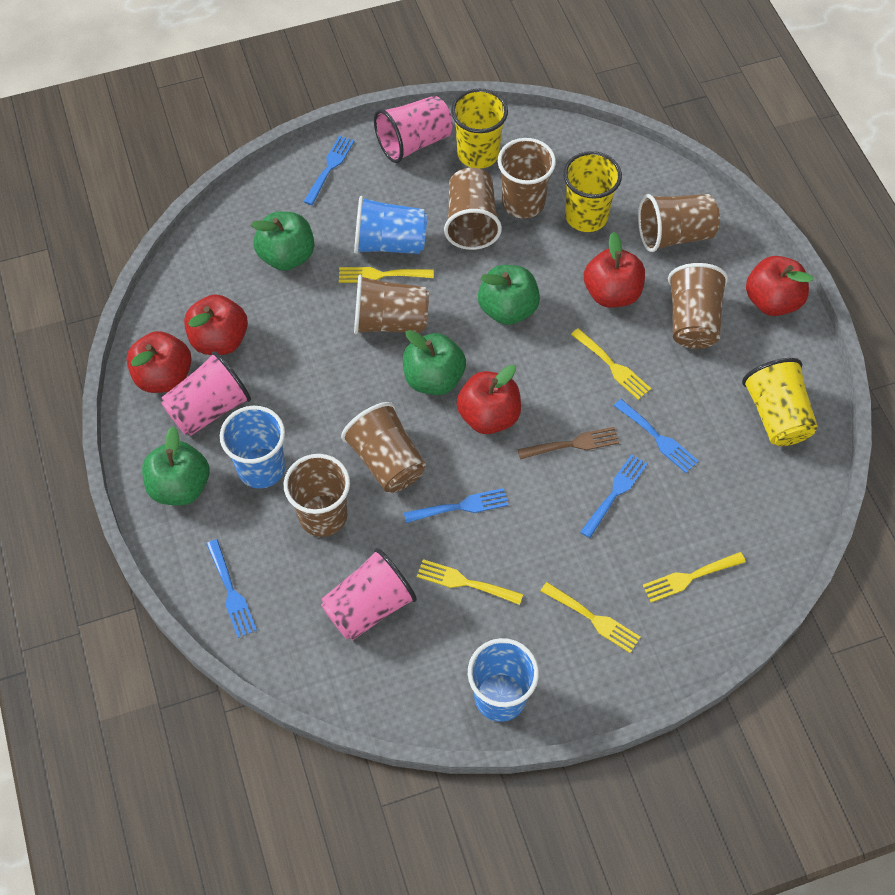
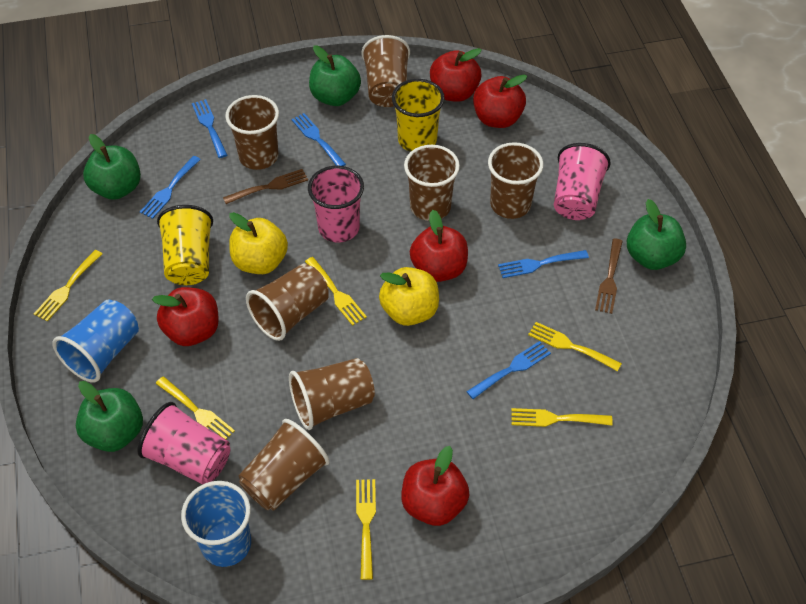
blue cup: 3 -> 2
brown fork: 1 -> 2
yellow apple: 0 -> 2
yellow cup: 3 -> 2
yellow fork: 5 -> 6

